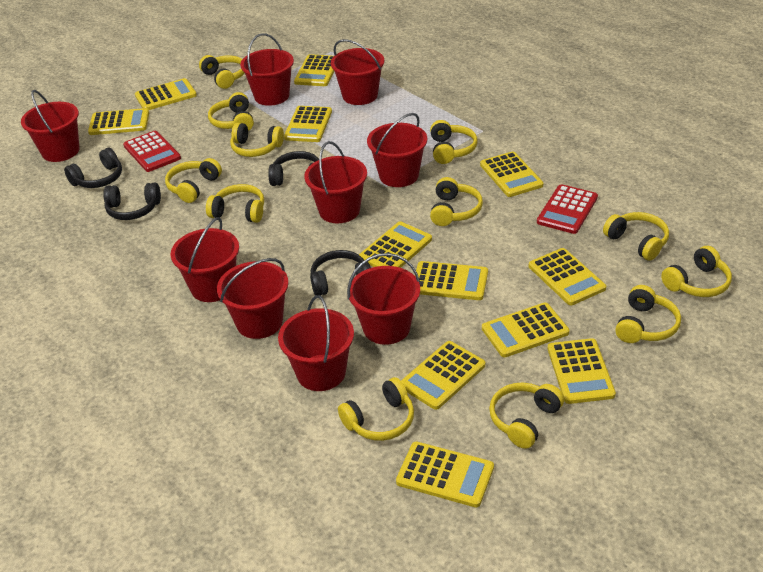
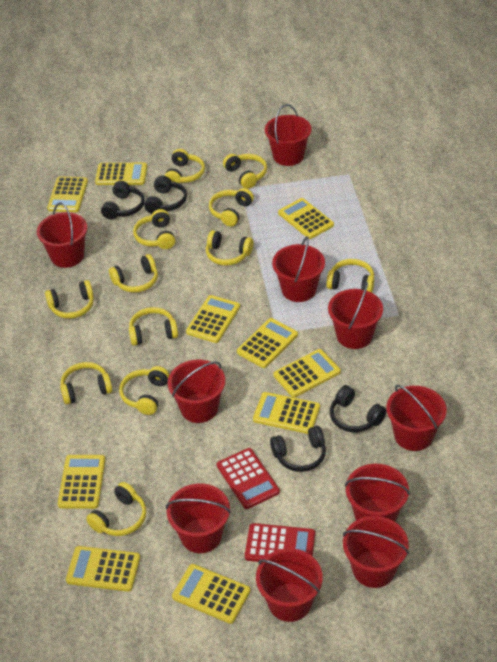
red bucket: 9 -> 10
yellow calculator: 12 -> 10

